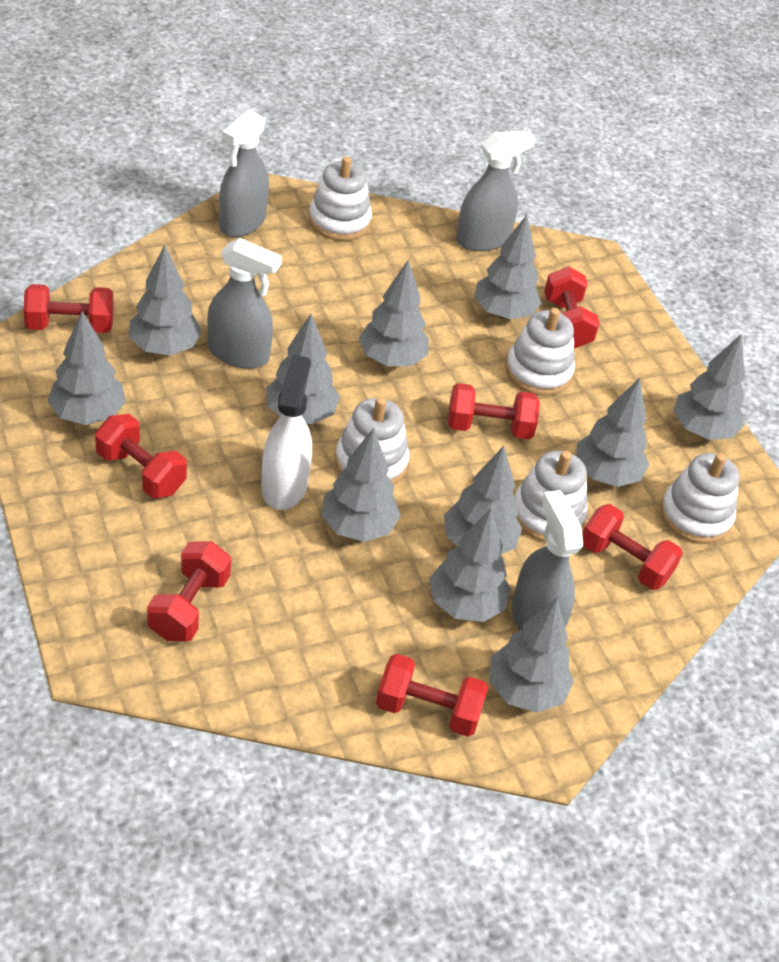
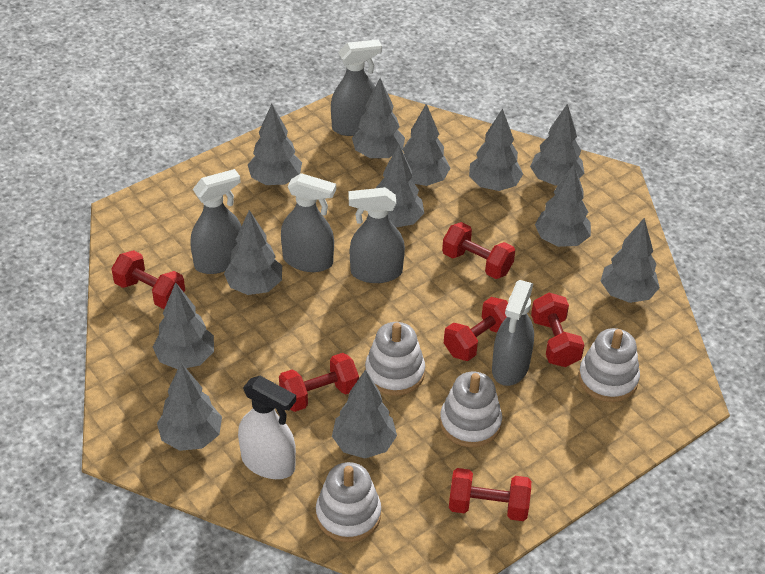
grey spray bottle: 4 -> 5
grey tree: 11 -> 12
red dumbbell: 7 -> 6
white stacking toy: 5 -> 4

